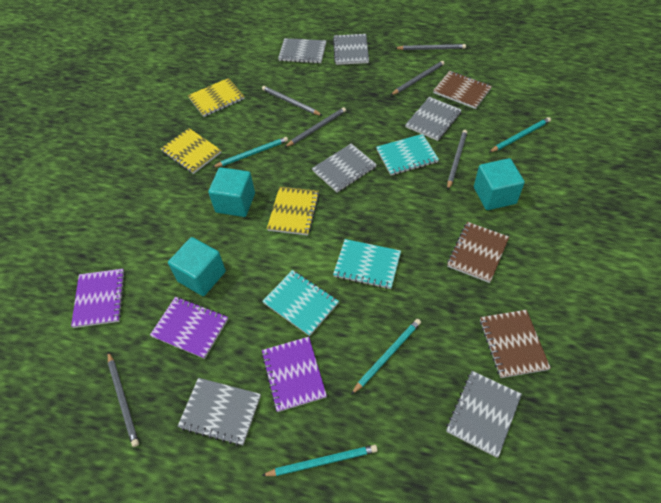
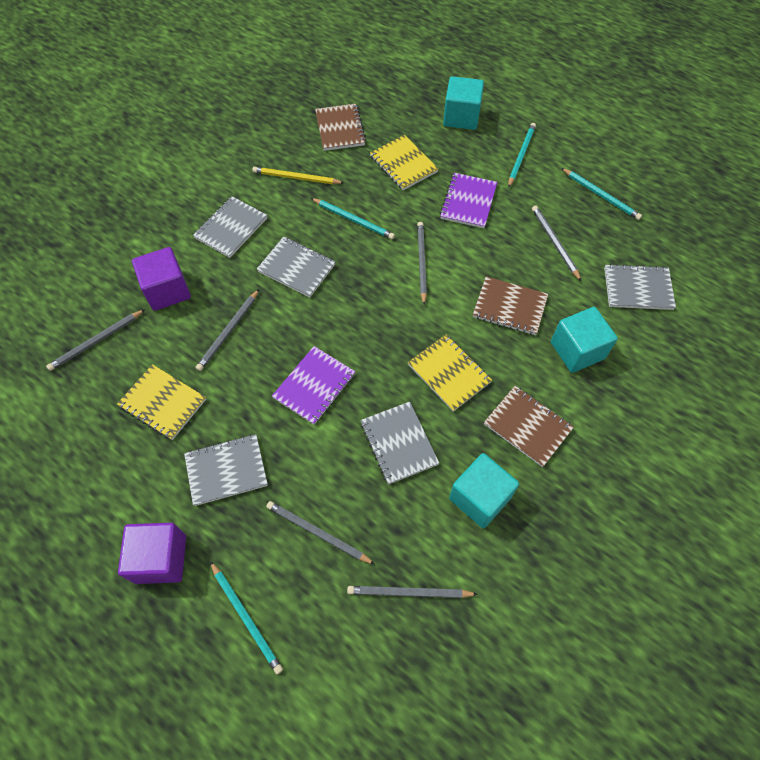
grey notebook: 6 -> 5
purple cube: 0 -> 2
purple notebook: 3 -> 2
turquoise notebook: 3 -> 0
yellow pencil: 0 -> 1

